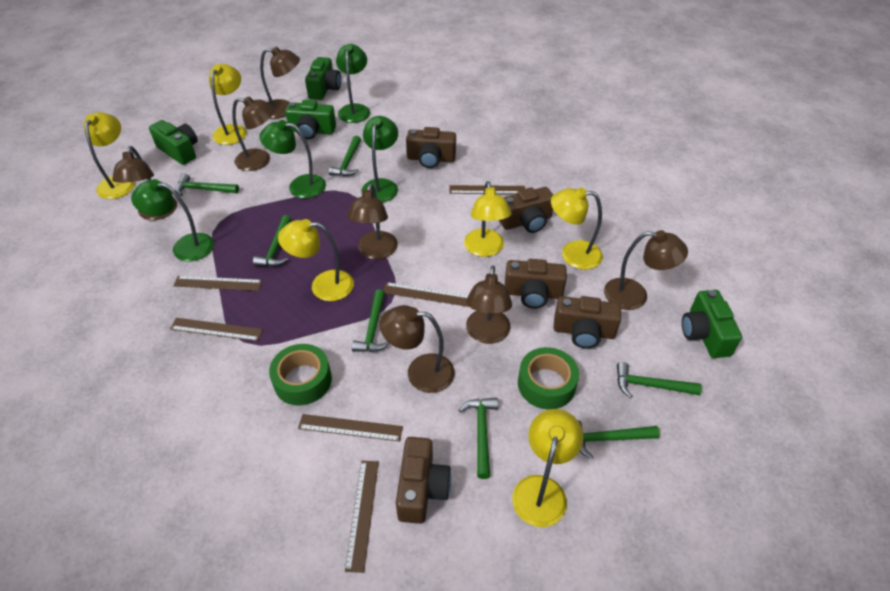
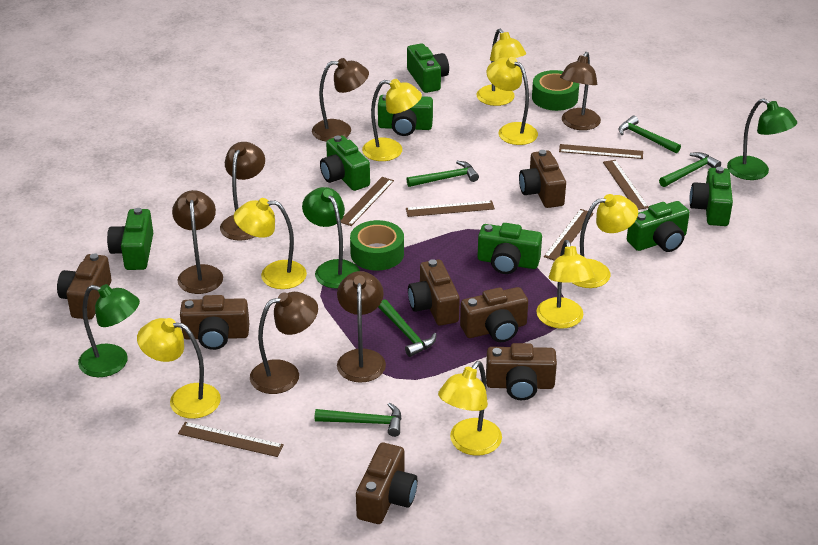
brown camera: 5 -> 7
brown lamp: 7 -> 6
green camera: 4 -> 7
green hammer: 7 -> 5
green lamp: 4 -> 3
yellow lamp: 6 -> 8

